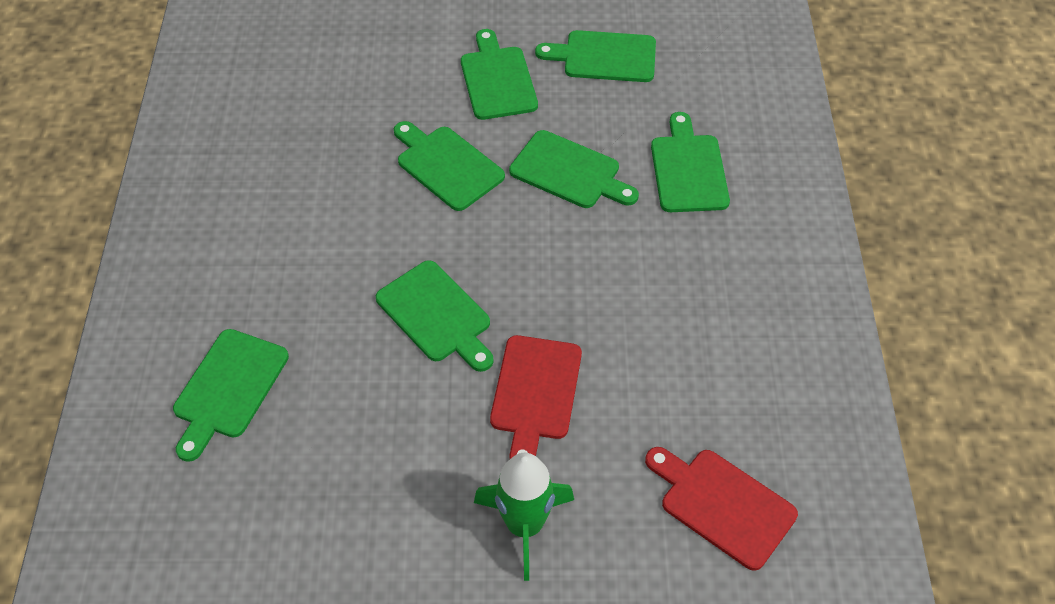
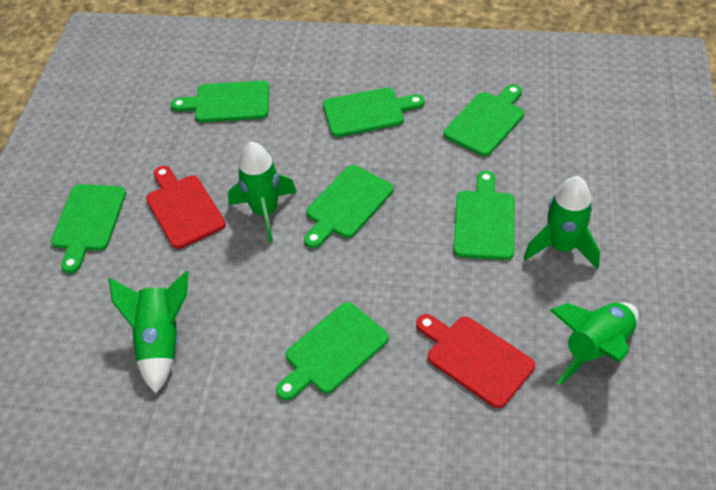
green rocket: 1 -> 4

